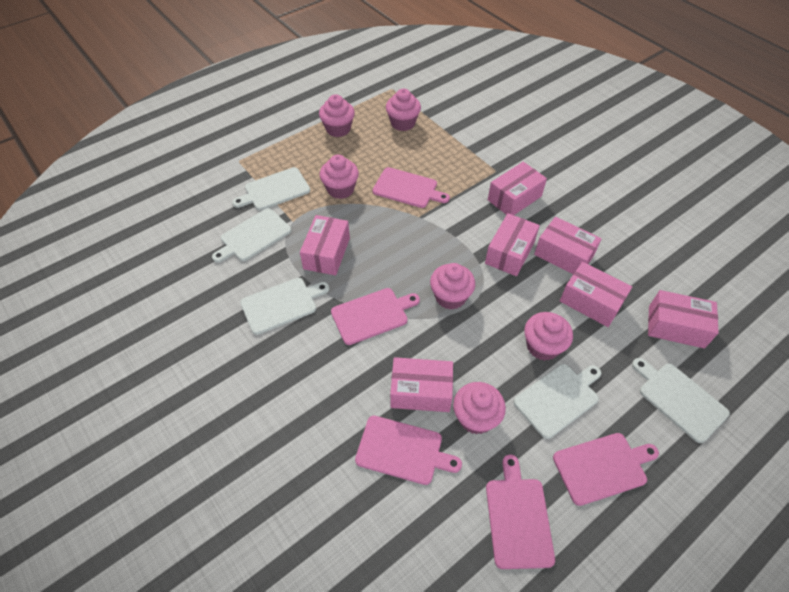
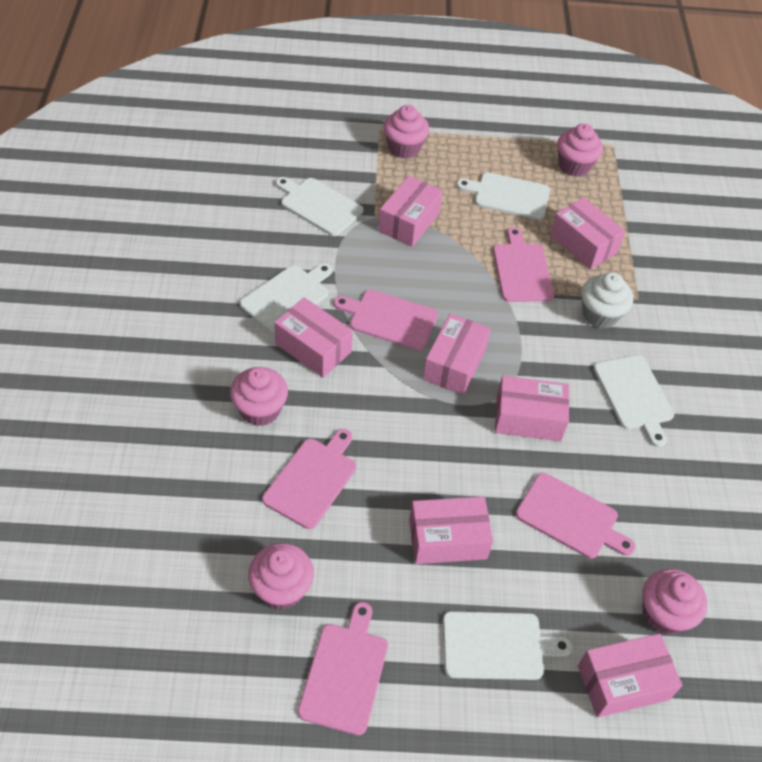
pink cupcake: 6 -> 5
white cupcake: 0 -> 1

